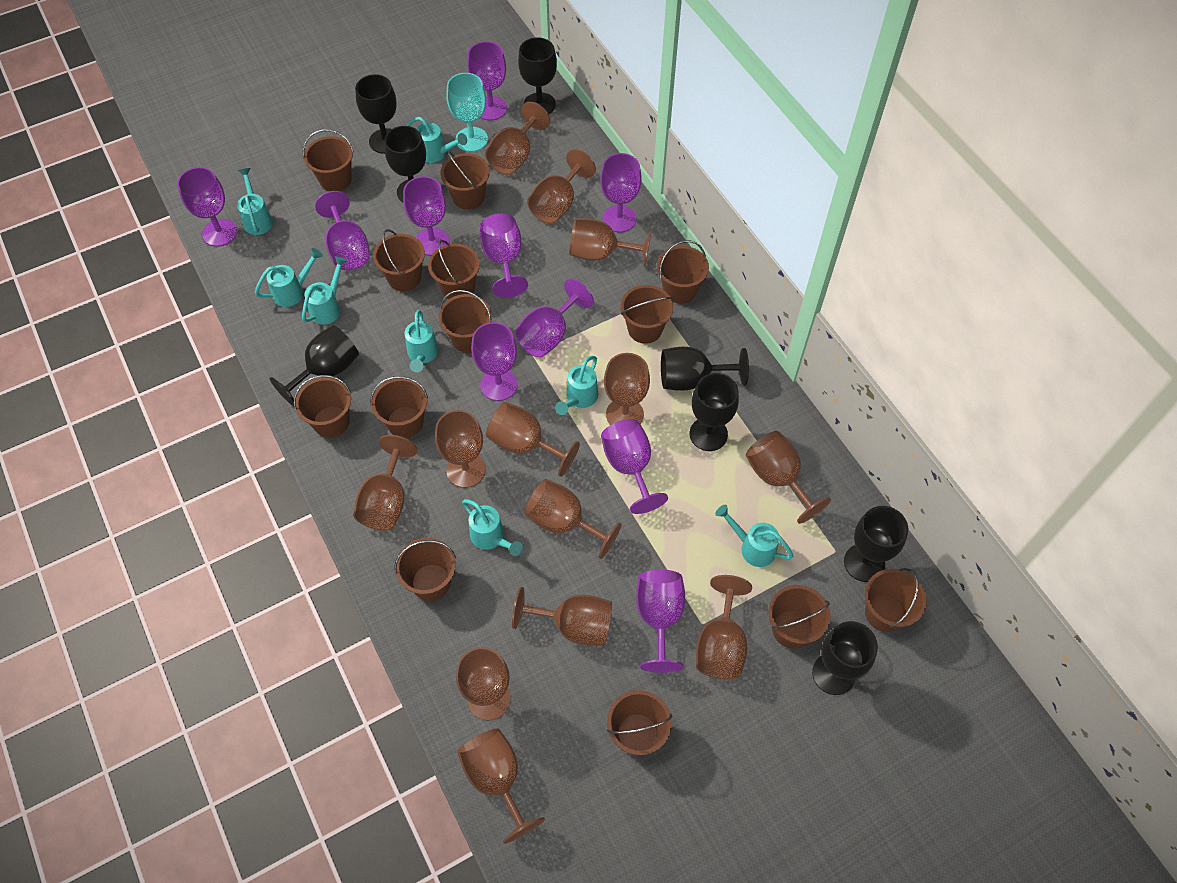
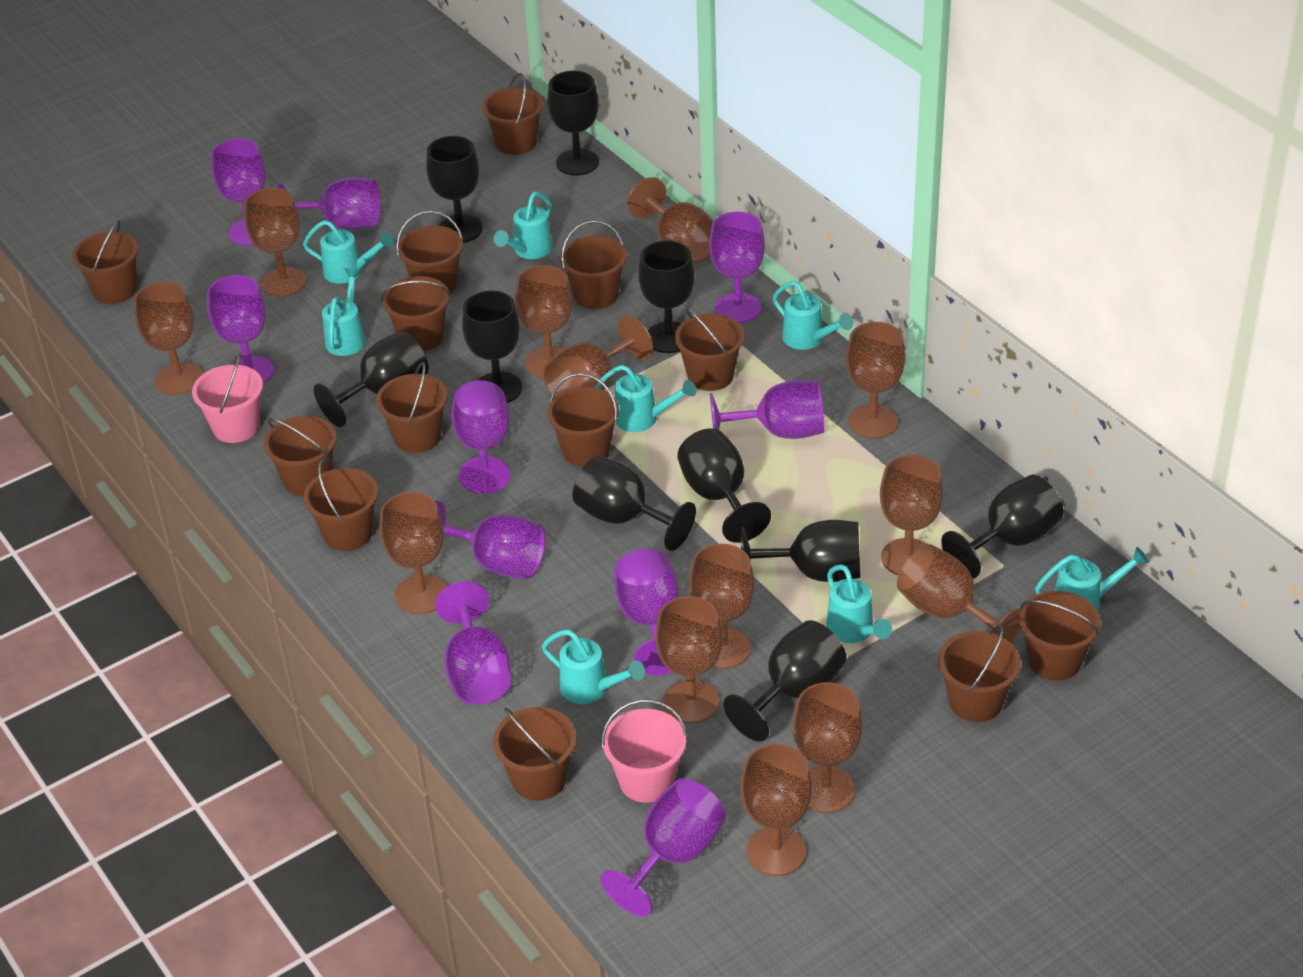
black goblet: 8 -> 10
pink bucket: 0 -> 2
turquoise goblet: 1 -> 0

